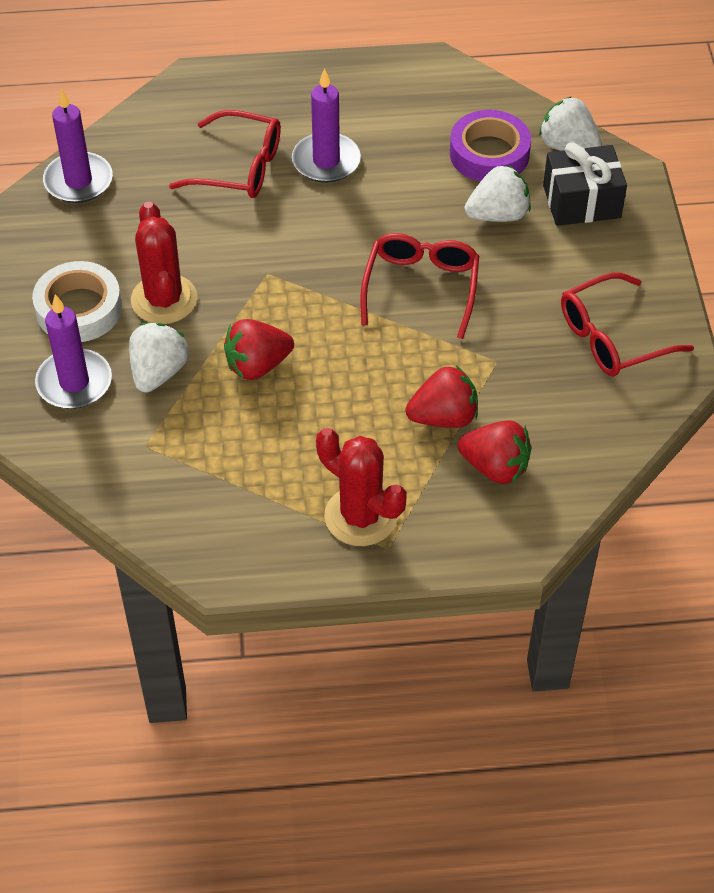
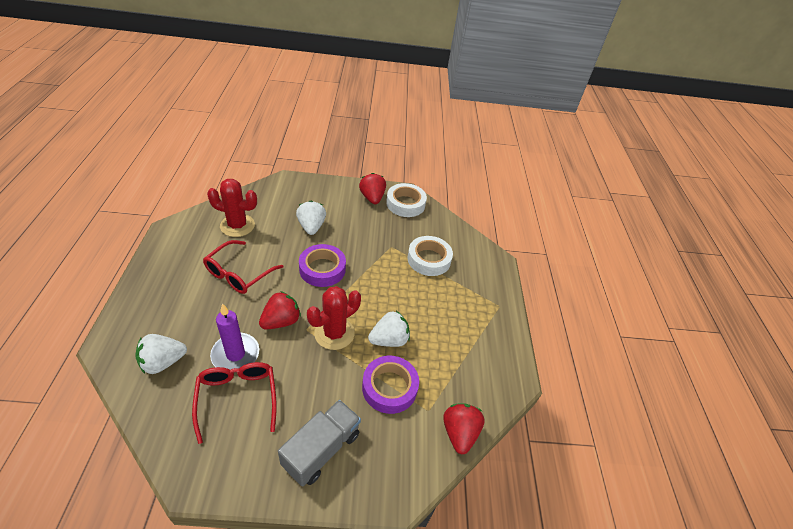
black gift: 1 -> 0
grey truck: 0 -> 1
purple candle: 3 -> 1
purple tape: 1 -> 2
red glasses: 3 -> 2
white tape: 1 -> 2

